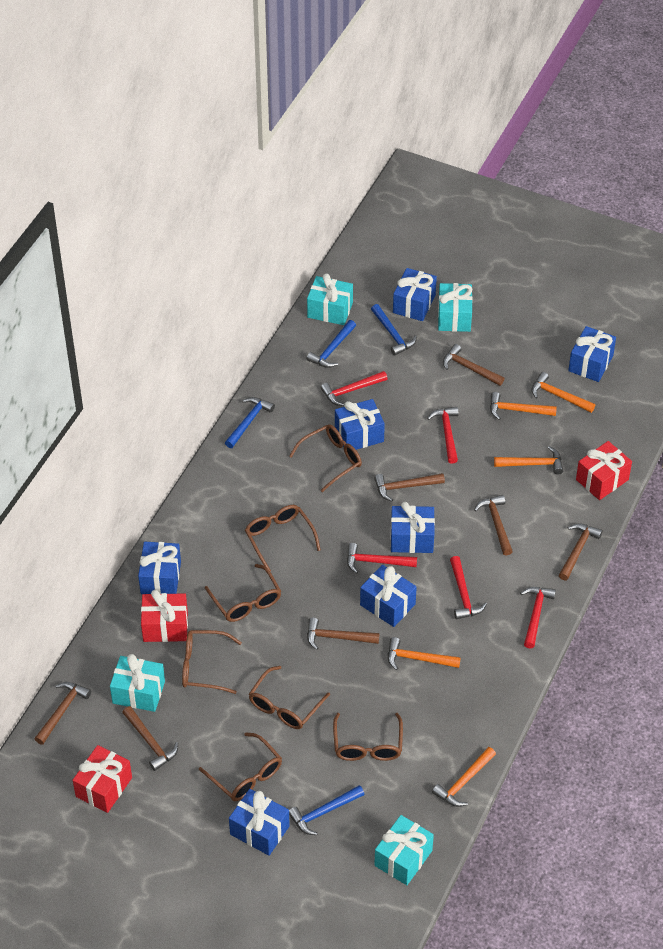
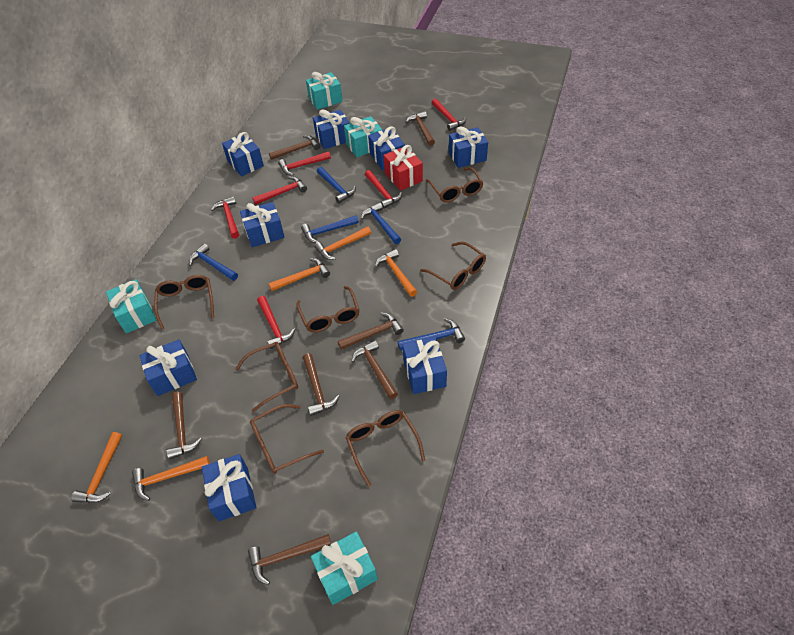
blue gift: 7 -> 8
blue hammer: 4 -> 5
red gift: 3 -> 1
red hammer: 5 -> 6

